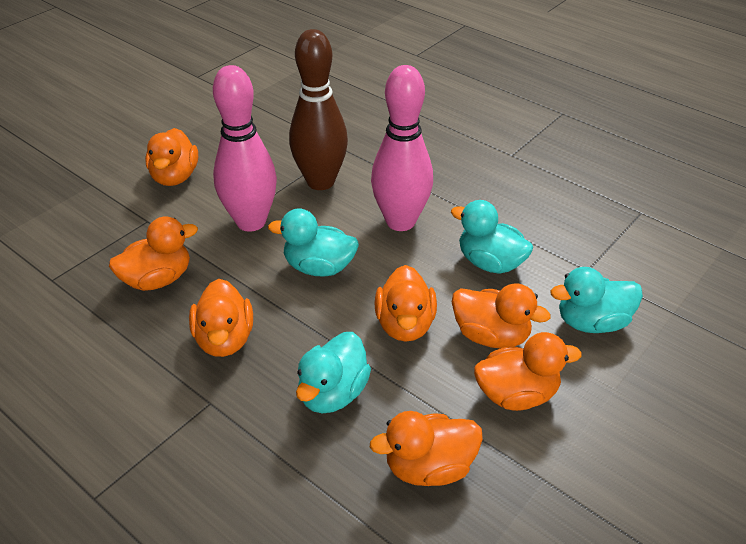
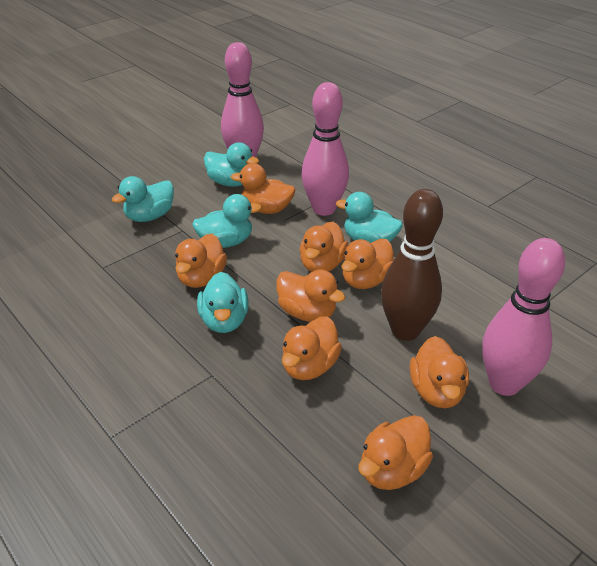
orange duck: 7 -> 8
pink bowling pin: 2 -> 3
turquoise duck: 4 -> 5

